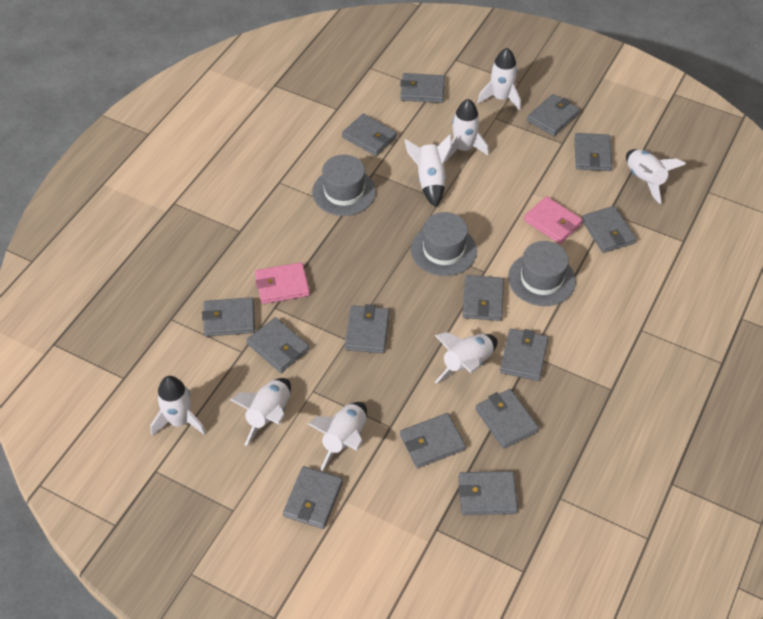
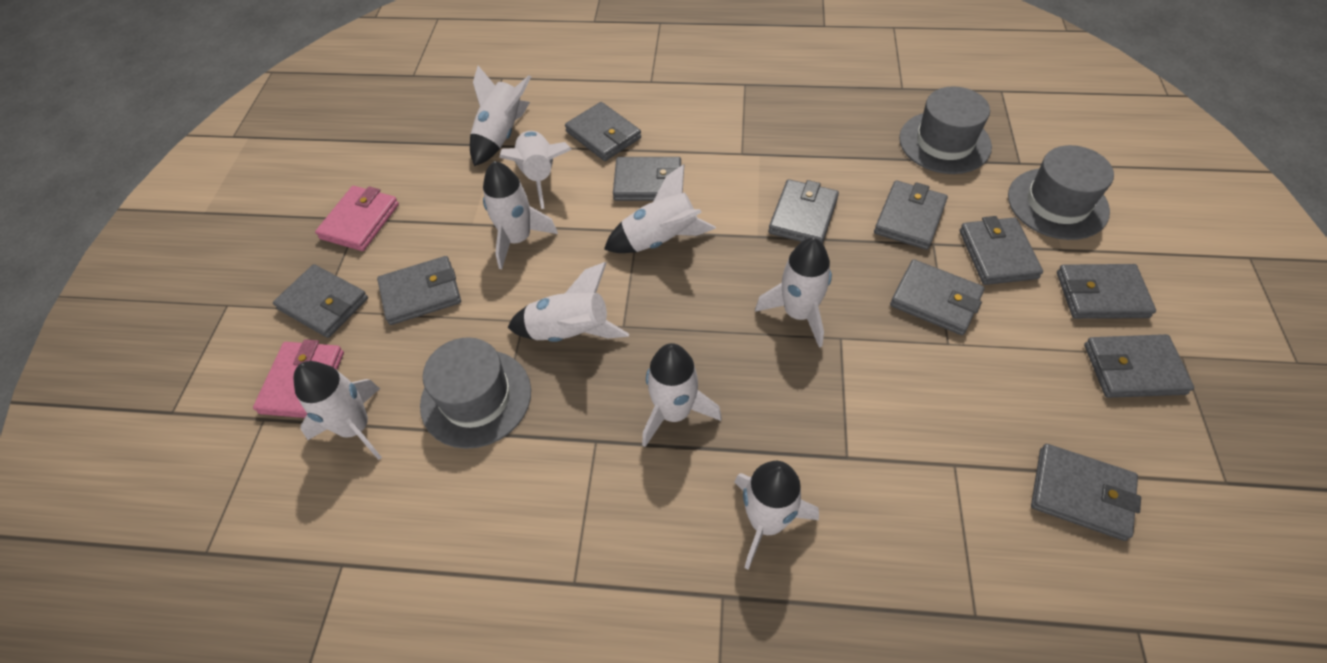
grey wallet: 14 -> 11
white rocket: 8 -> 9

